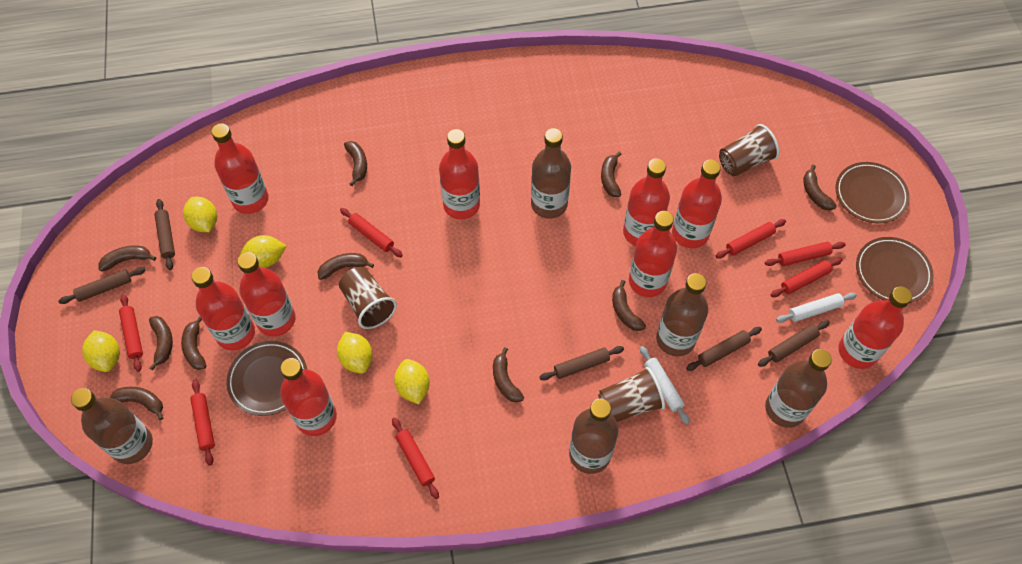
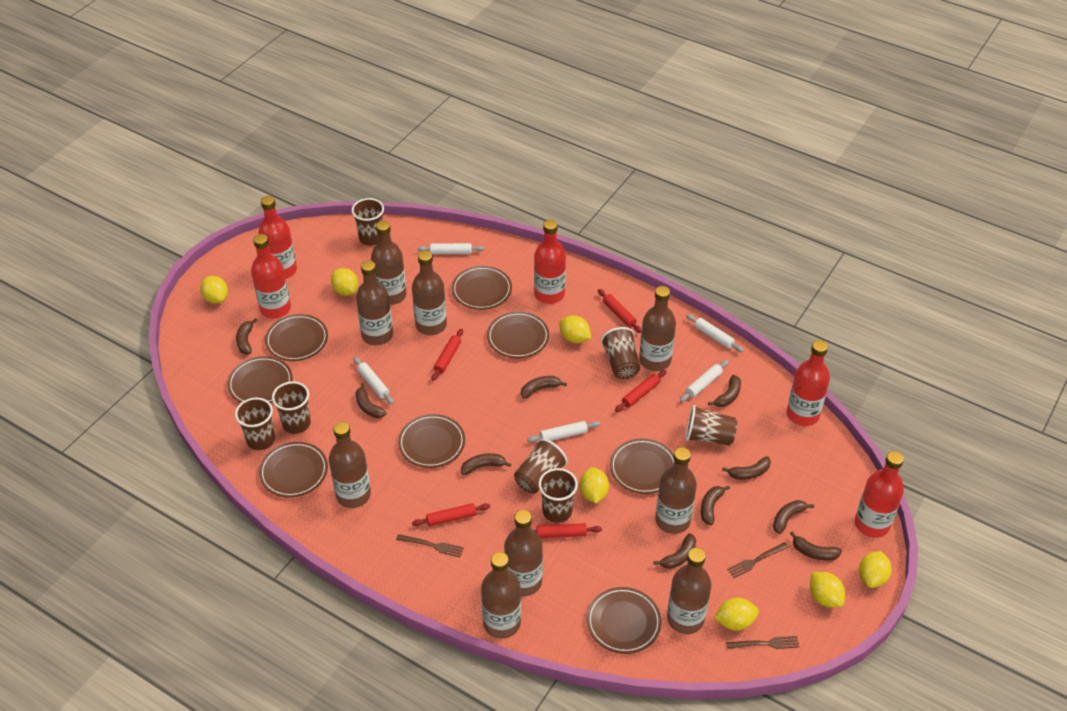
brown bottle: 5 -> 9
brown cup: 3 -> 7
brown fork: 0 -> 3
brown plate: 3 -> 8
brown rolling pin: 5 -> 0
red bottle: 9 -> 5
red rolling pin: 7 -> 5
white rolling pin: 2 -> 5
yellow lemon: 5 -> 7

